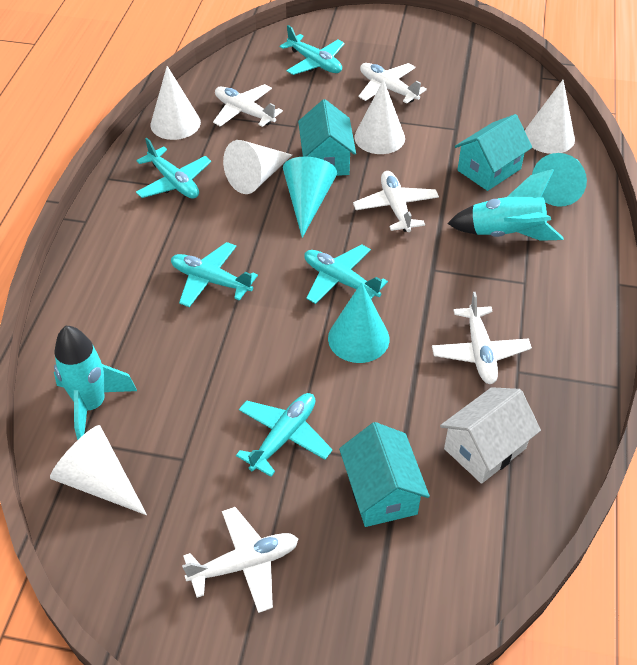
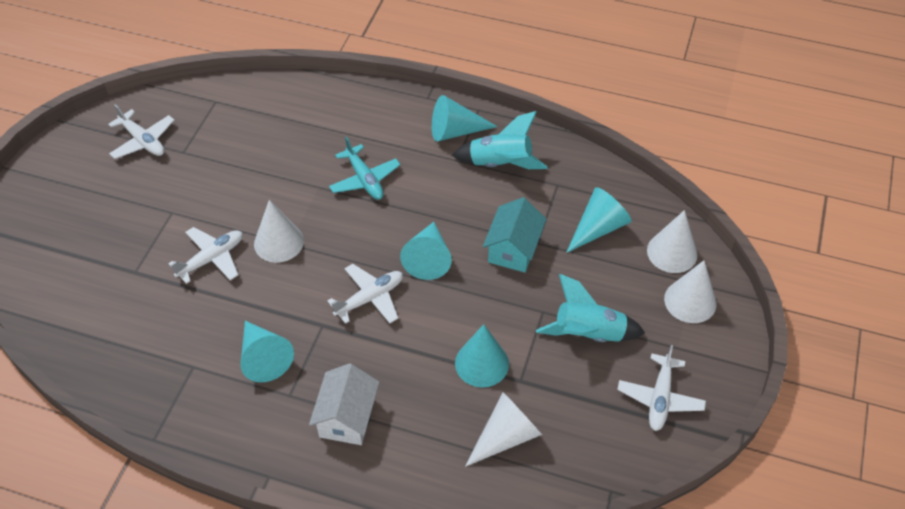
turquoise cone: 3 -> 5
turquoise house: 3 -> 1
turquoise plane: 5 -> 1
white cone: 5 -> 4
white plane: 5 -> 4

